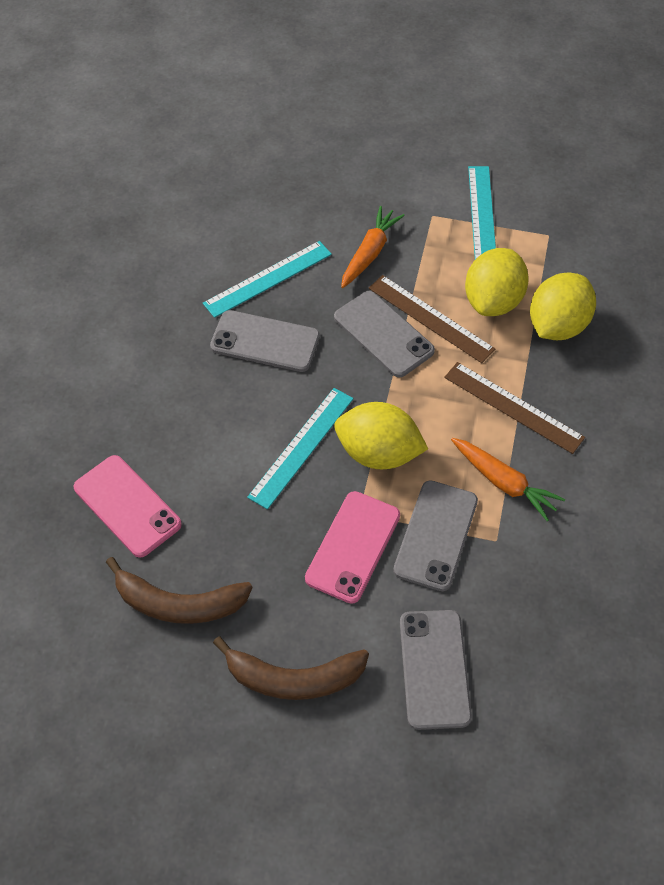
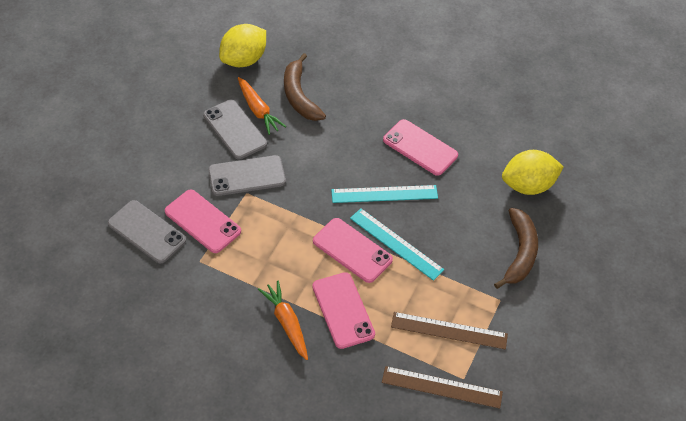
grey phone: 4 -> 3
pink phone: 2 -> 4
turquoise ruler: 3 -> 2
yellow lemon: 3 -> 2

